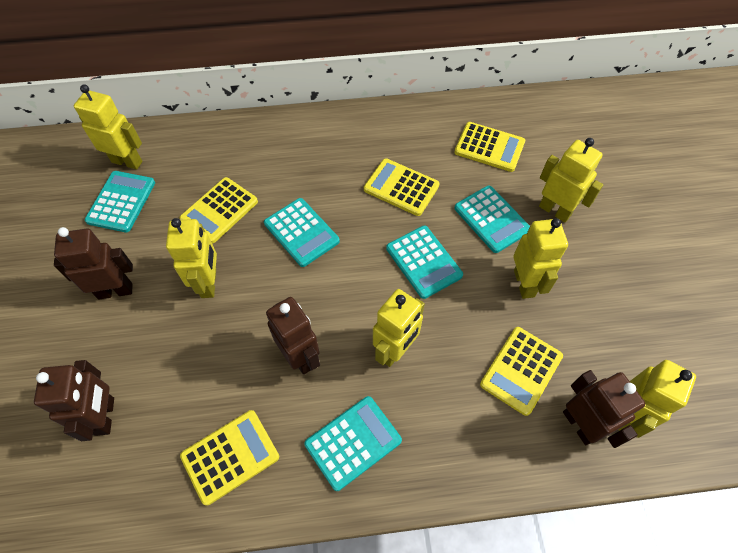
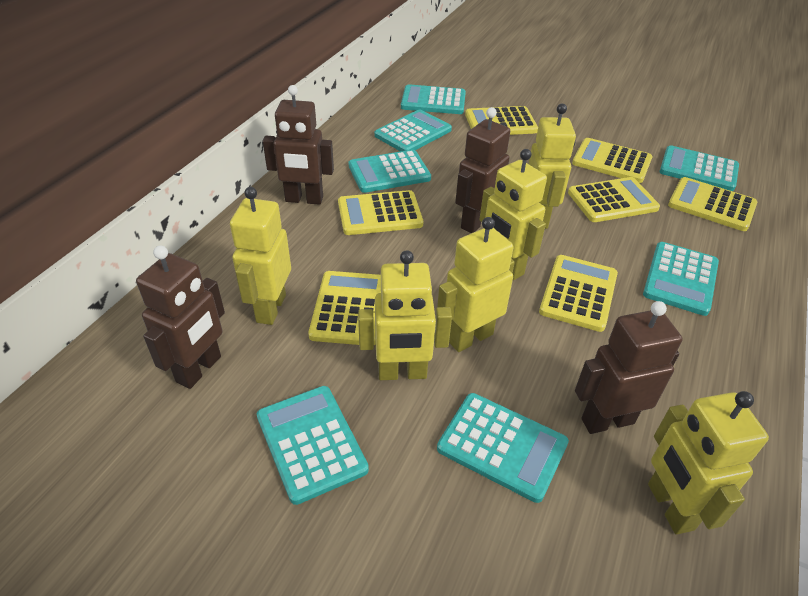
turquoise calculator: 5 -> 7
yellow calculator: 5 -> 7

